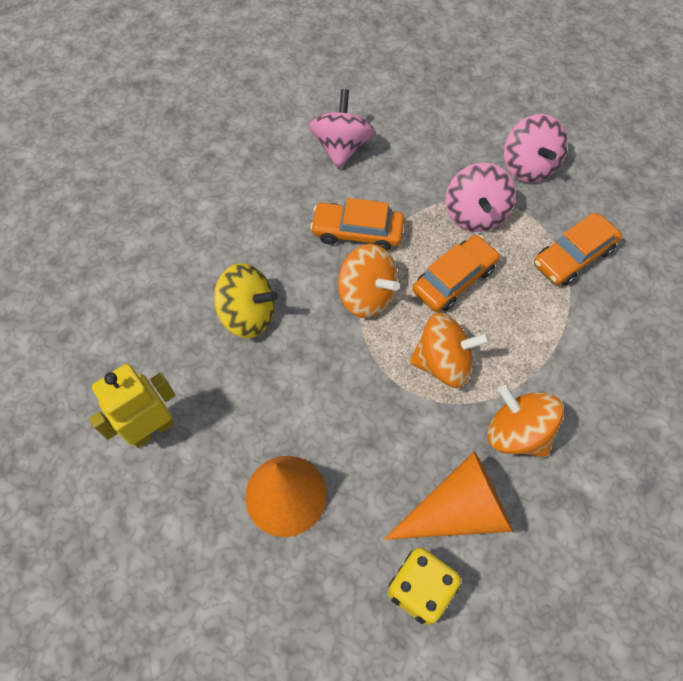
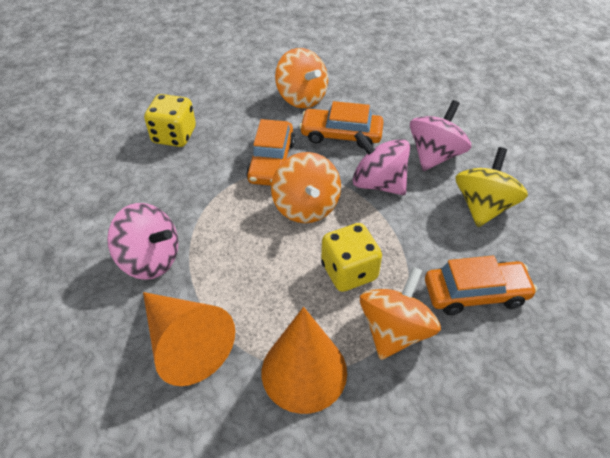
yellow dice: 1 -> 2
yellow robot: 1 -> 0

